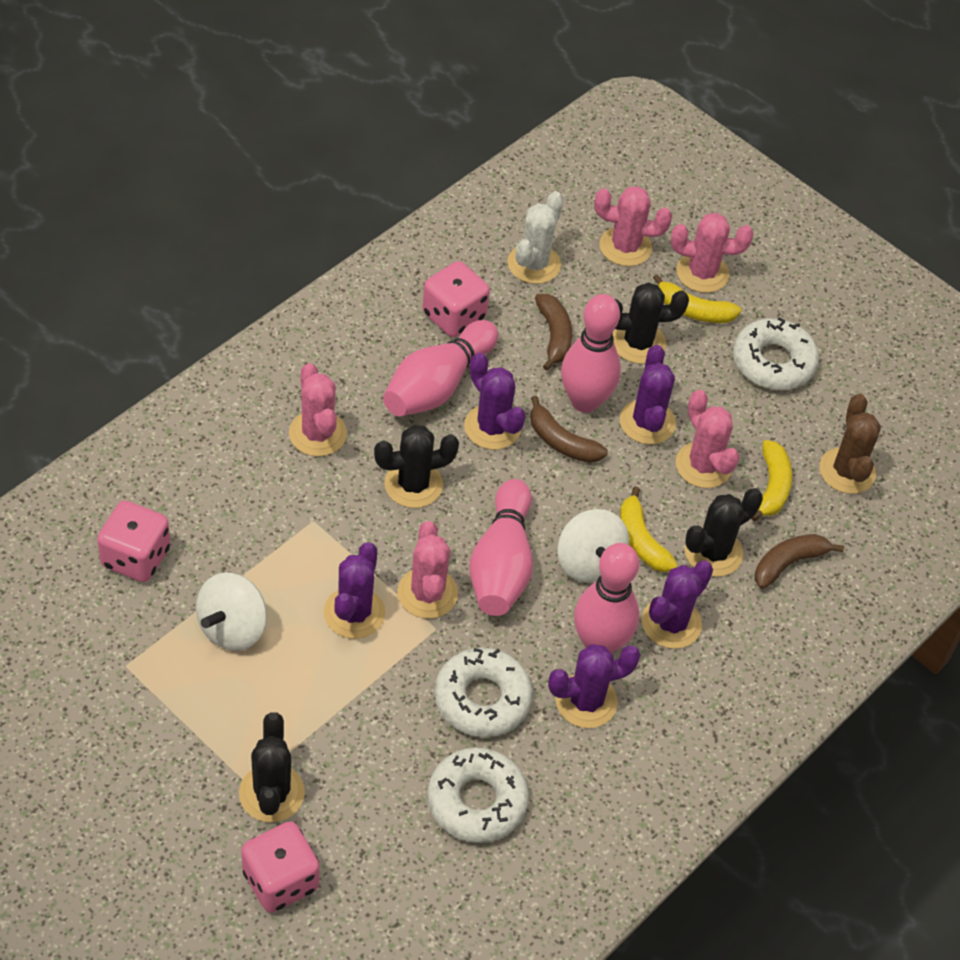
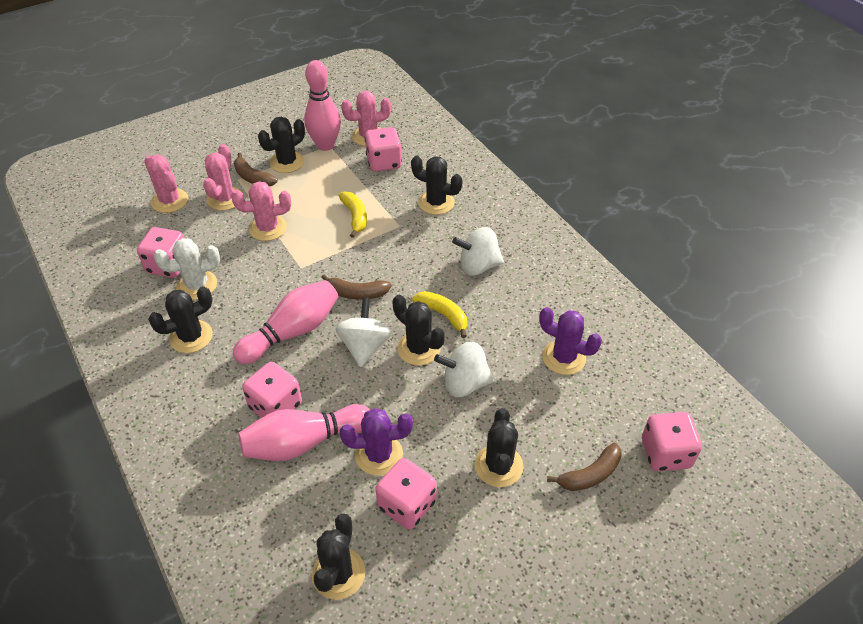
black cactus: 4 -> 6
brown cactus: 1 -> 0
pink bowling pin: 4 -> 3
pink cactus: 5 -> 4
pink dice: 3 -> 5
purple cactus: 5 -> 2
white donut: 3 -> 0
white spinning top: 2 -> 3
yellow banana: 3 -> 2

